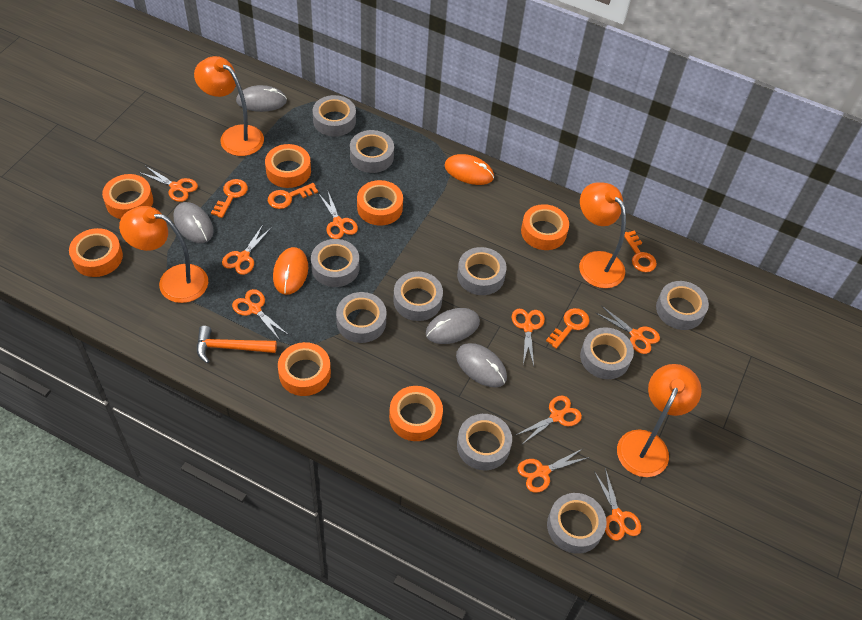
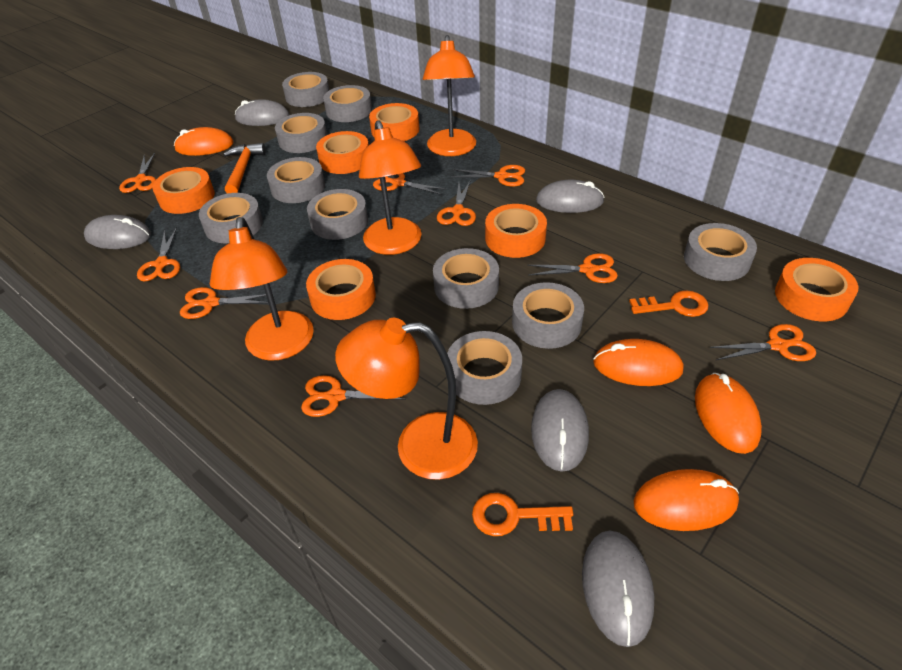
grey mouse: 4 -> 5
orange key: 4 -> 2
orange mouse: 2 -> 4
orange tape: 7 -> 6

